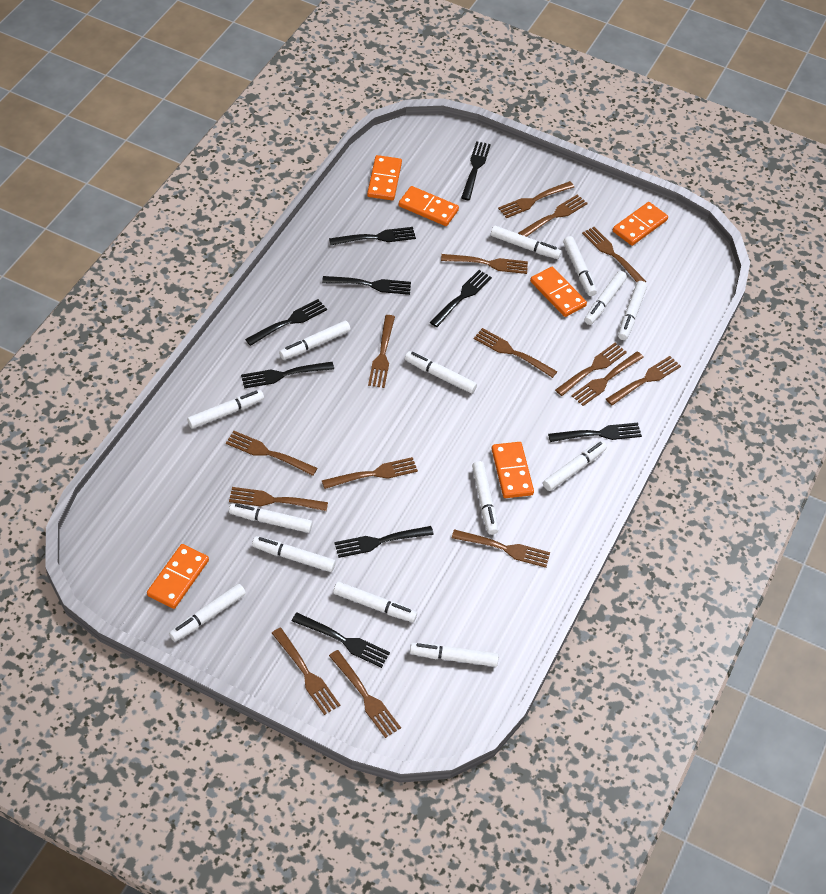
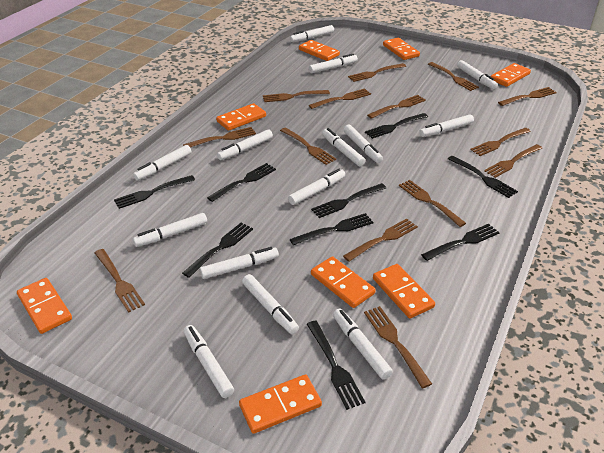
brown fork: 15 -> 14
orange domino: 6 -> 8

